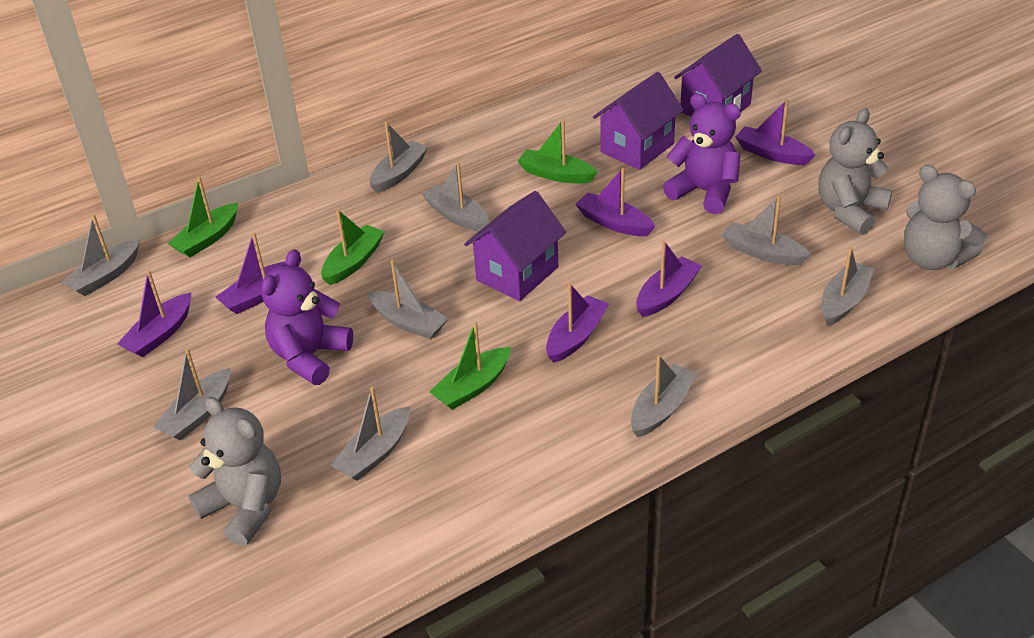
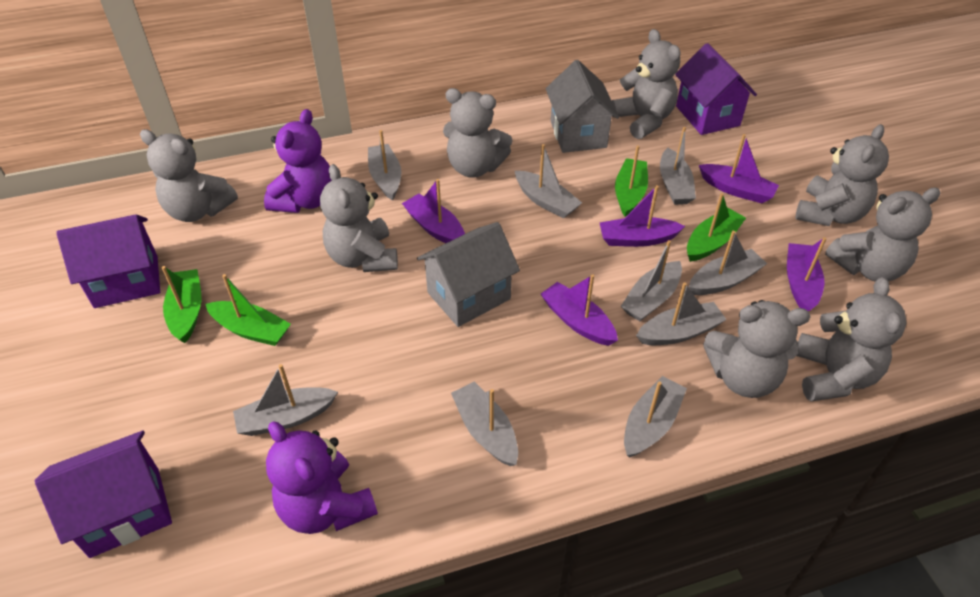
grey house: 0 -> 2
grey teddy bear: 3 -> 8
purple boat: 6 -> 5

